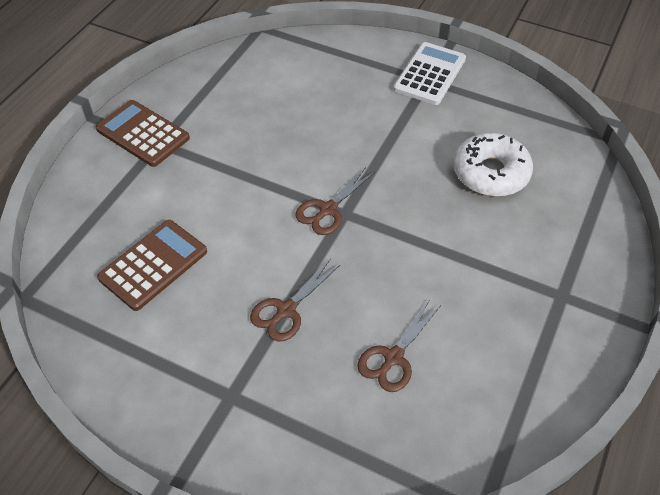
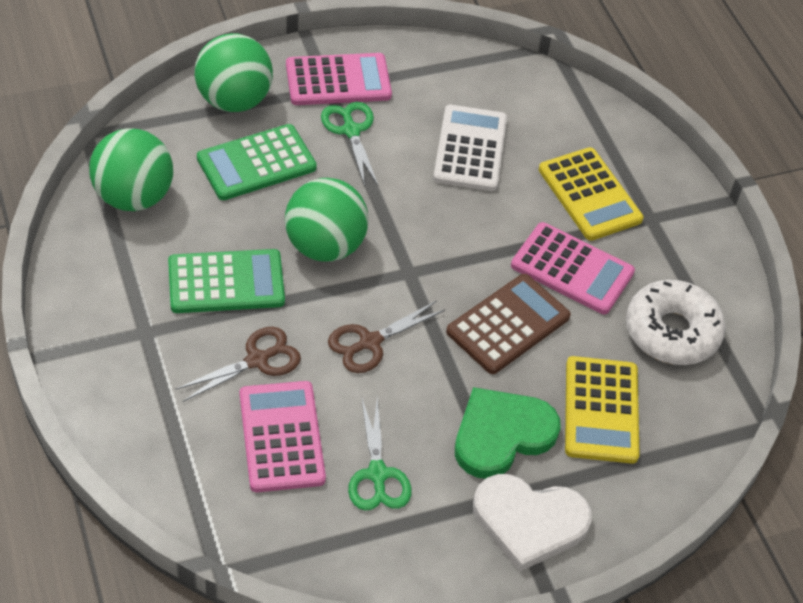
brown calculator: 2 -> 1
brown scissors: 3 -> 2
green ball: 0 -> 3
green calculator: 0 -> 2
green heart: 0 -> 1
green scissors: 0 -> 2
pink calculator: 0 -> 3
white heart: 0 -> 1
yellow calculator: 0 -> 2

